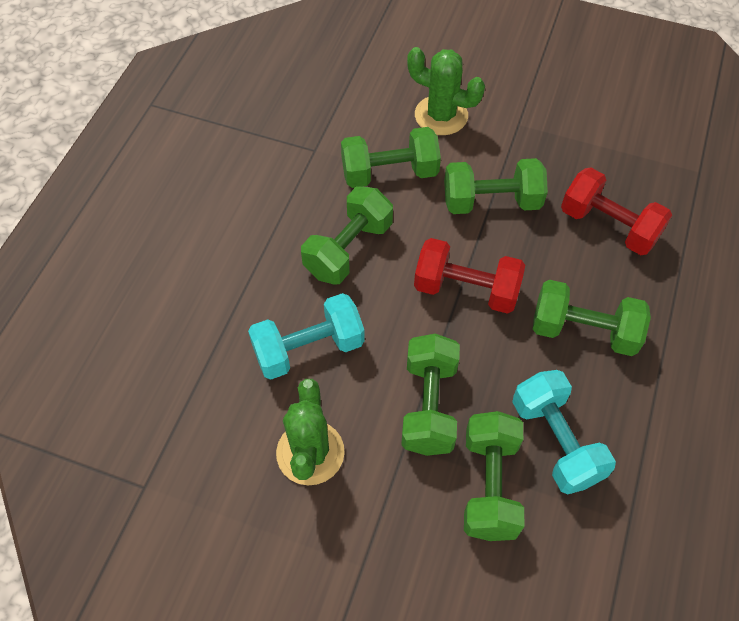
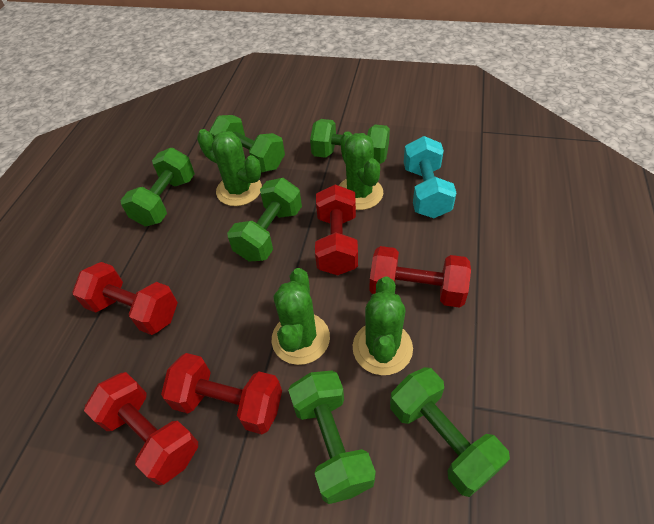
green cactus: 2 -> 4
red dumbbell: 2 -> 5
turquoise dumbbell: 2 -> 1

